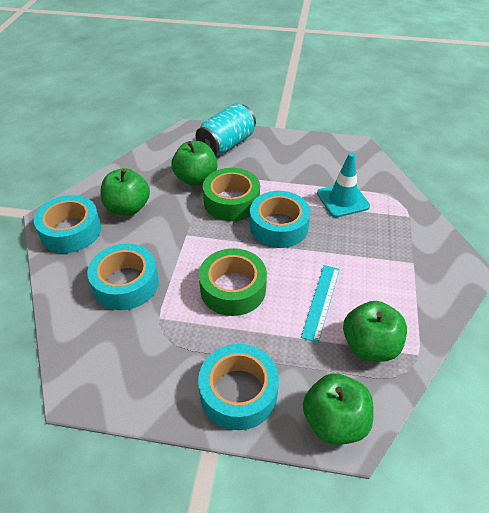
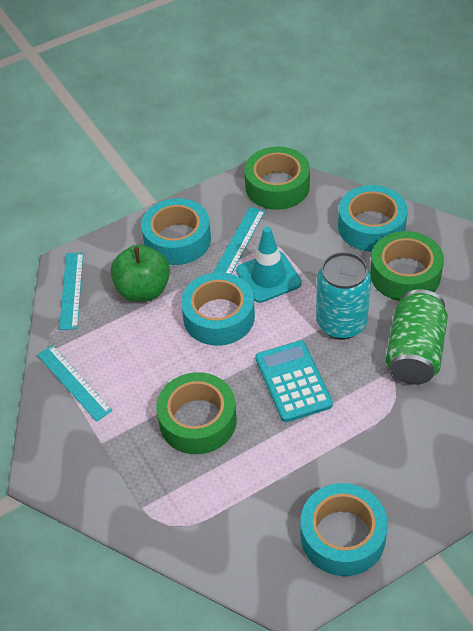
green apple: 4 -> 1
green can: 0 -> 1
green tape: 2 -> 3
turquoise calculator: 0 -> 1
turquoise ruler: 1 -> 3

